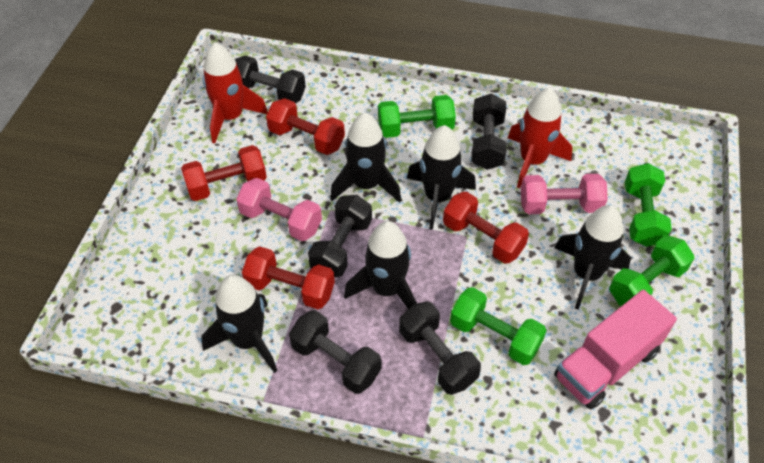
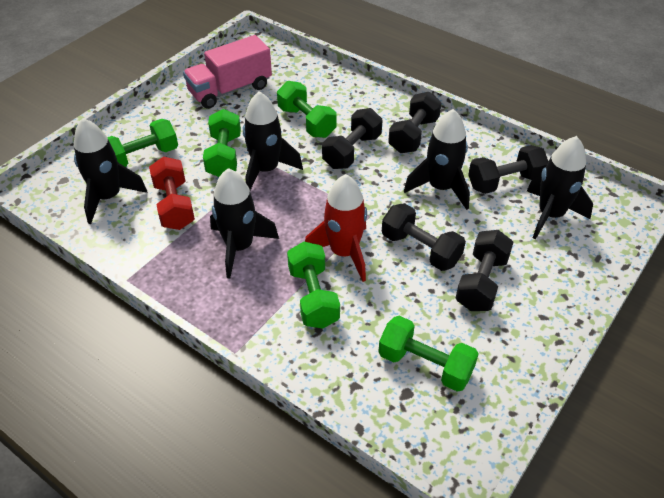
green dumbbell: 4 -> 5
pink dumbbell: 2 -> 0
red dumbbell: 4 -> 1
red rocket: 2 -> 1

